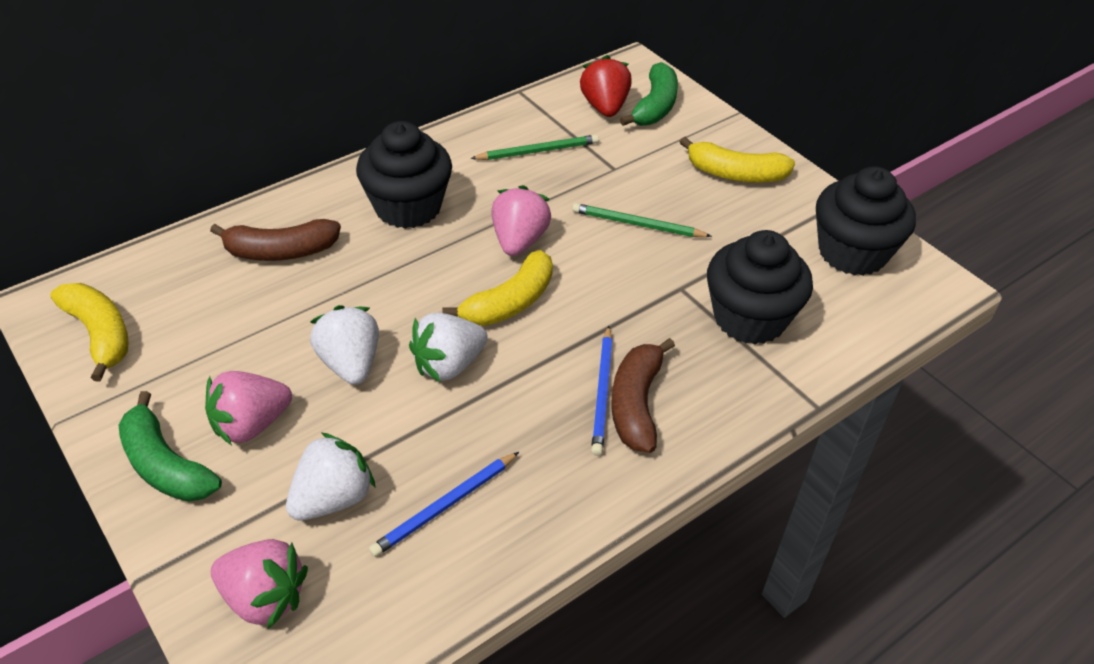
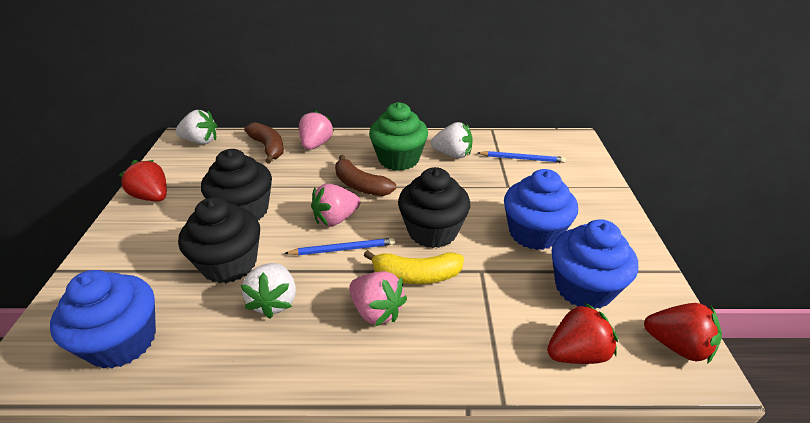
blue cupcake: 0 -> 3
green banana: 2 -> 0
green cupcake: 0 -> 1
green pencil: 2 -> 0
red strawberry: 1 -> 3
yellow banana: 3 -> 1

